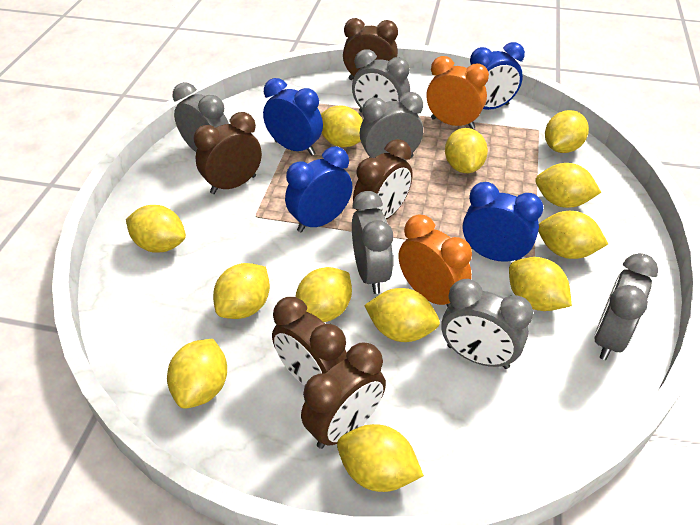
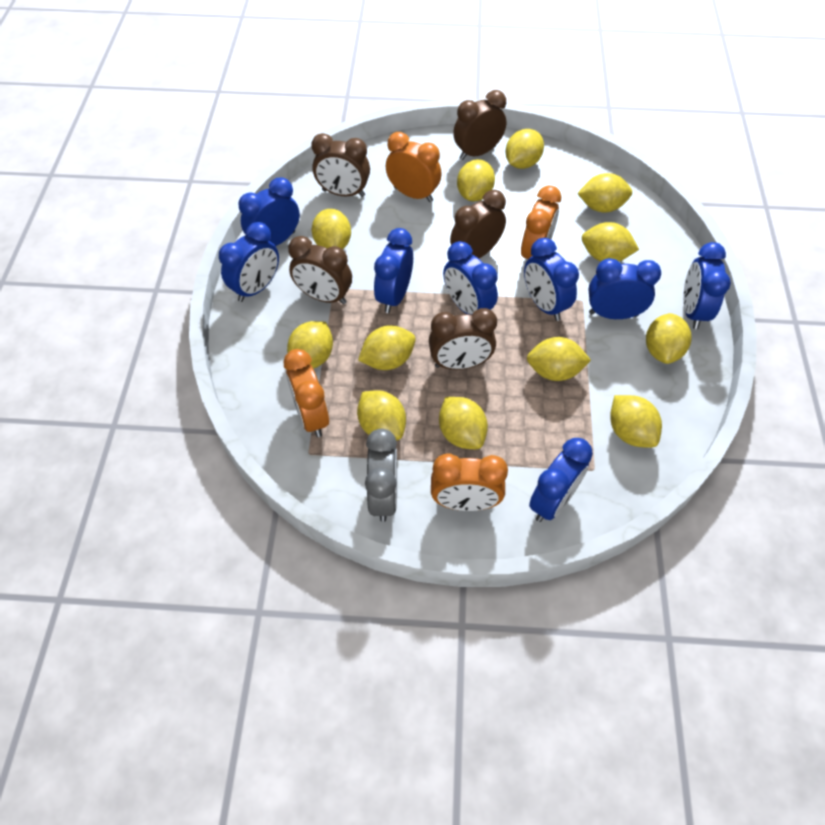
blue clock: 4 -> 8
grey clock: 6 -> 1
orange clock: 2 -> 4

